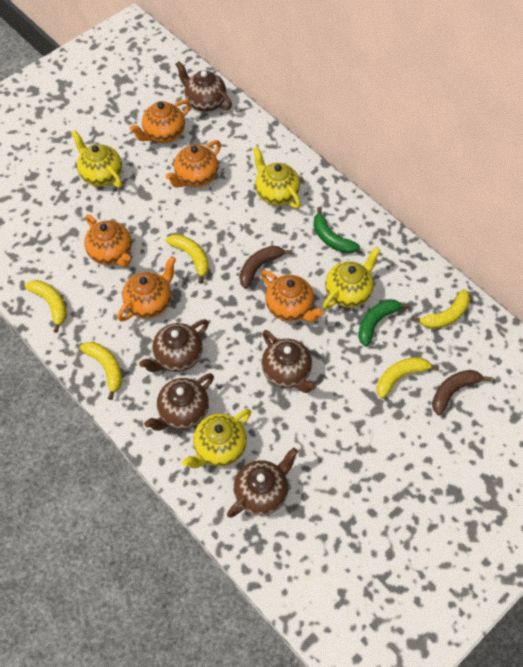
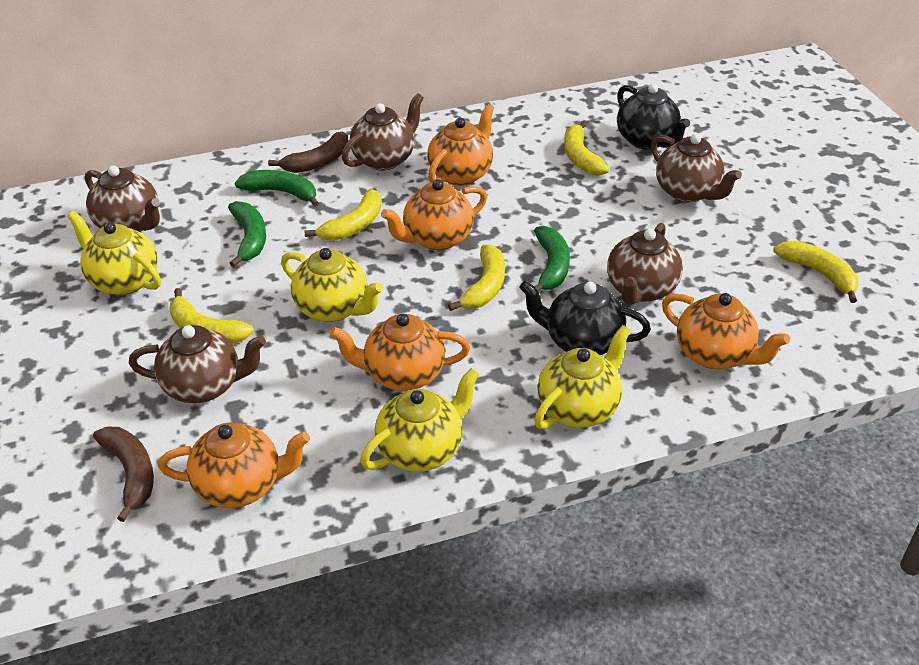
black teapot: 0 -> 2
green banana: 2 -> 3

